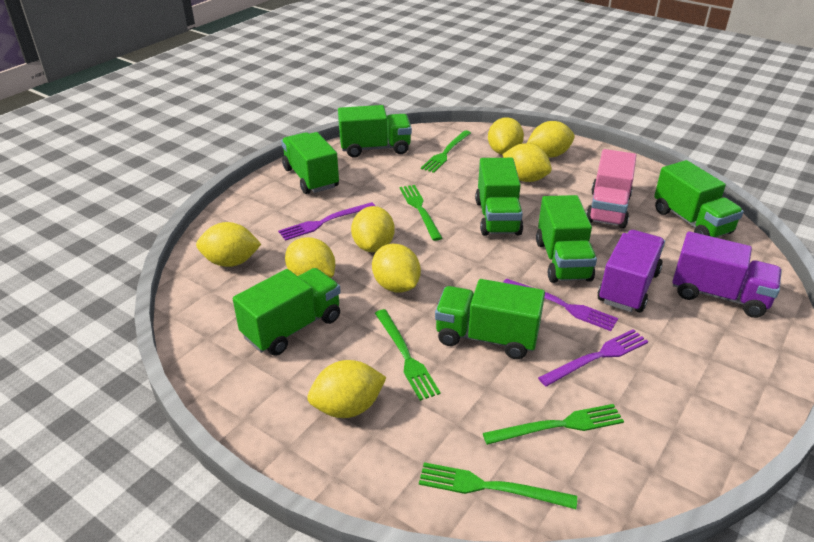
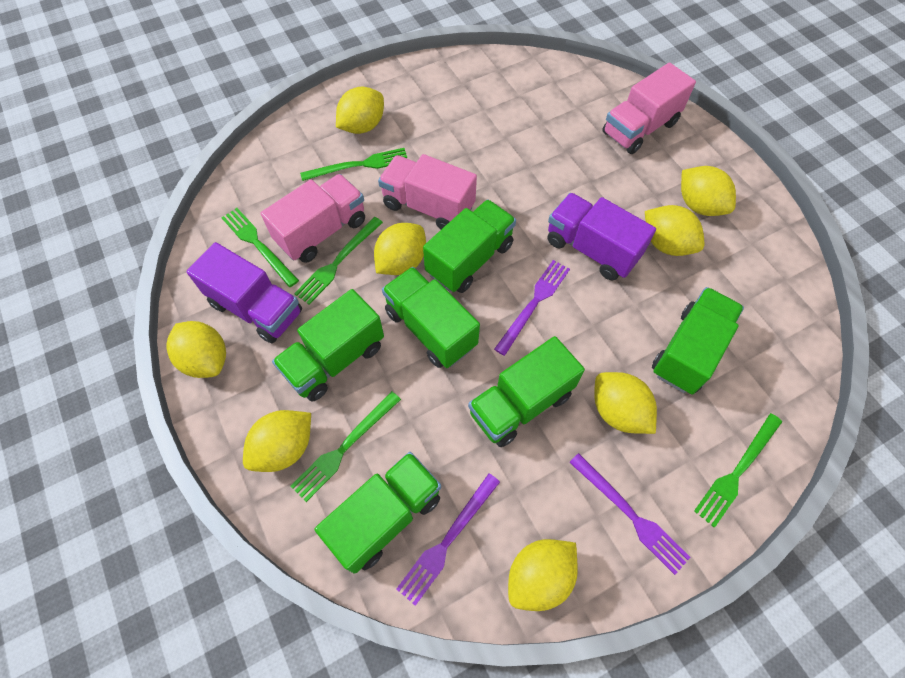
green truck: 7 -> 6
pink truck: 1 -> 3

